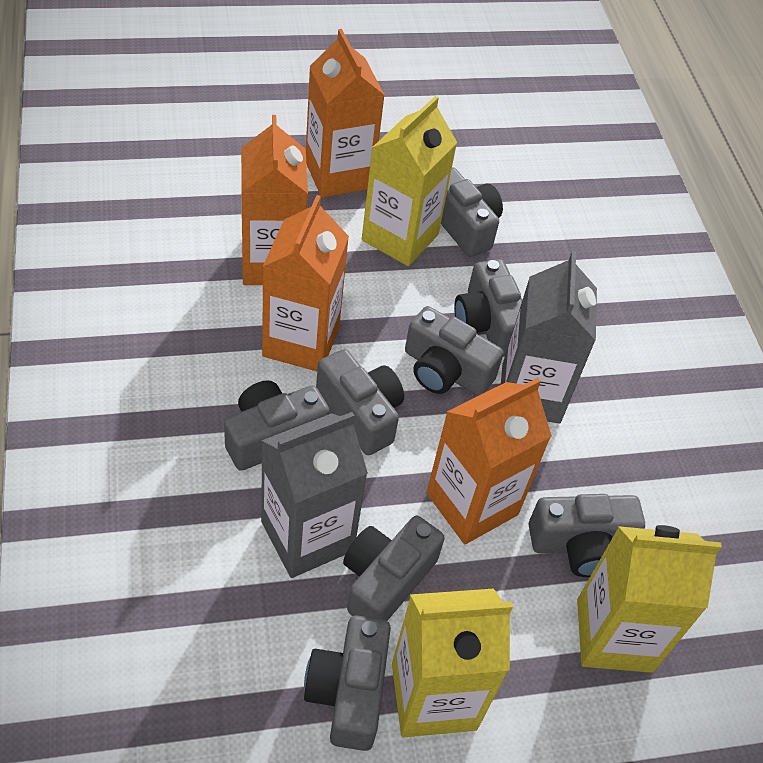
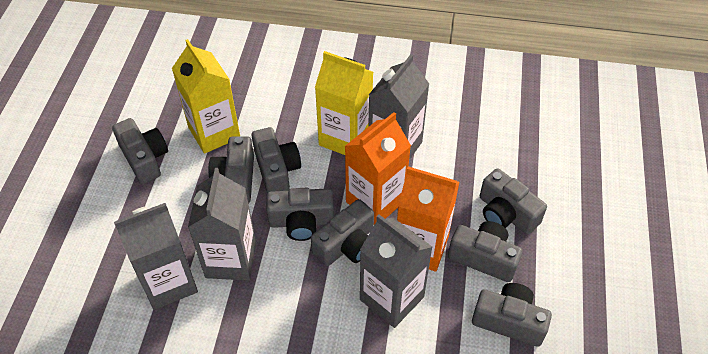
grey carton: 2 -> 4
orange carton: 4 -> 2
yellow carton: 3 -> 2

